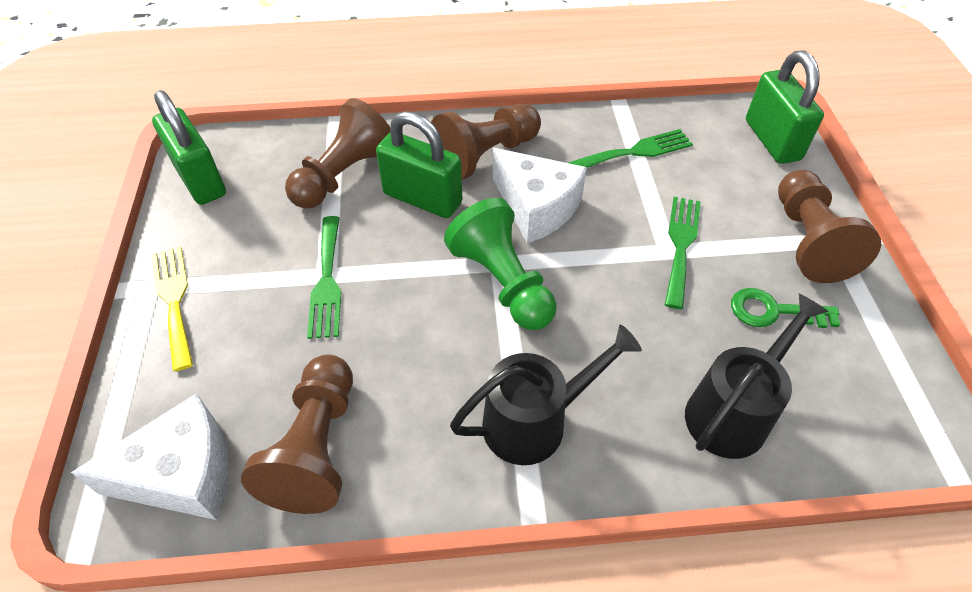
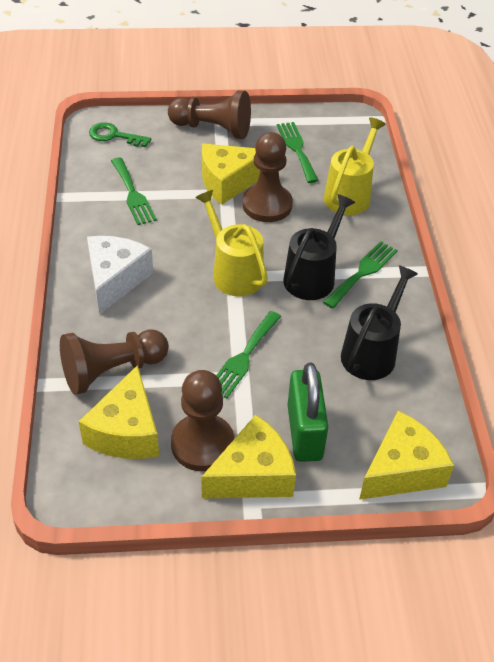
green fork: 3 -> 4
green padlock: 3 -> 1
green pawn: 1 -> 0
white cheese: 2 -> 1
yellow cheese: 0 -> 4
yellow fork: 1 -> 0
yellow watering can: 0 -> 2

